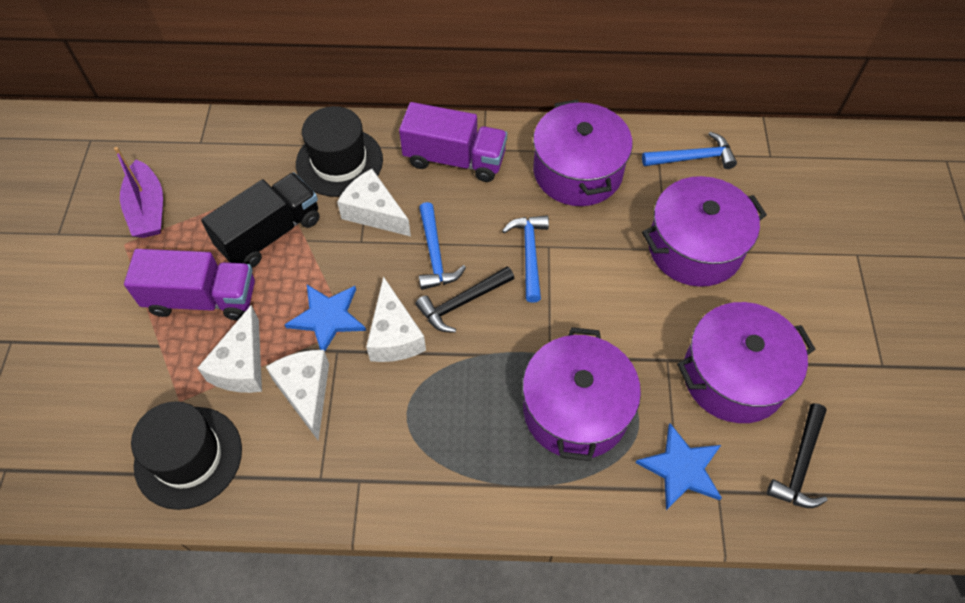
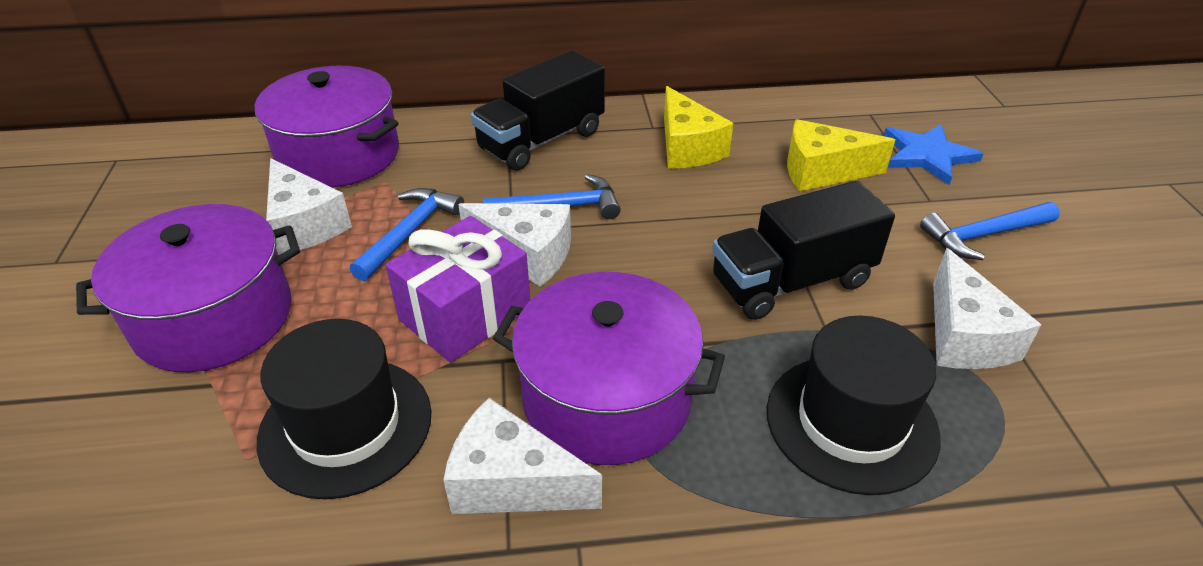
black hammer: 2 -> 0
black truck: 1 -> 2
blue star: 2 -> 1
purple boat: 1 -> 0
purple gift: 0 -> 1
purple pot: 4 -> 3
purple truck: 2 -> 0
yellow cheese: 0 -> 2

